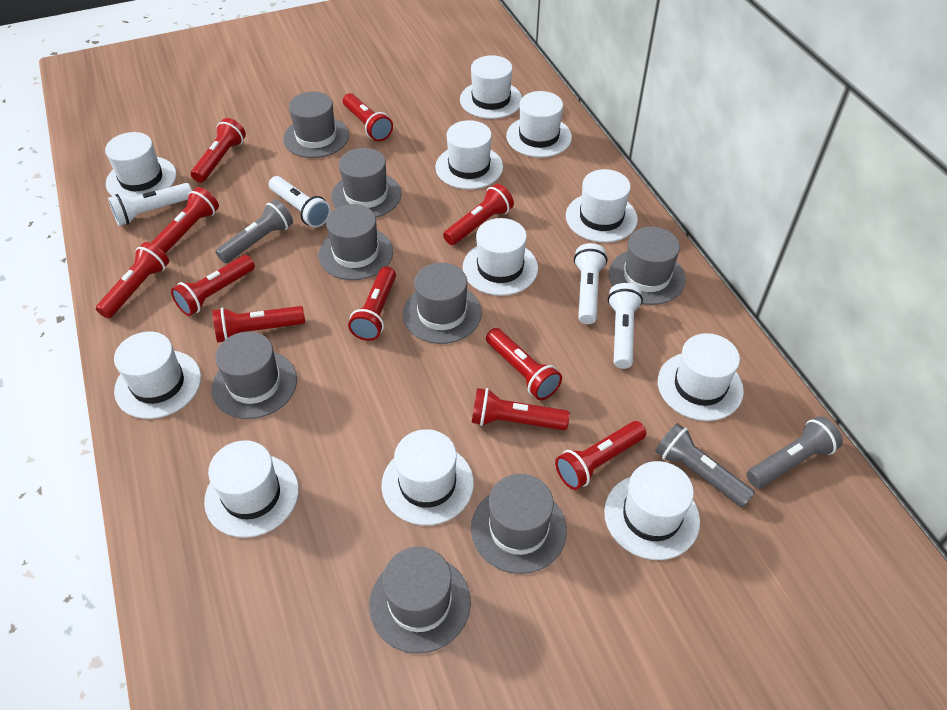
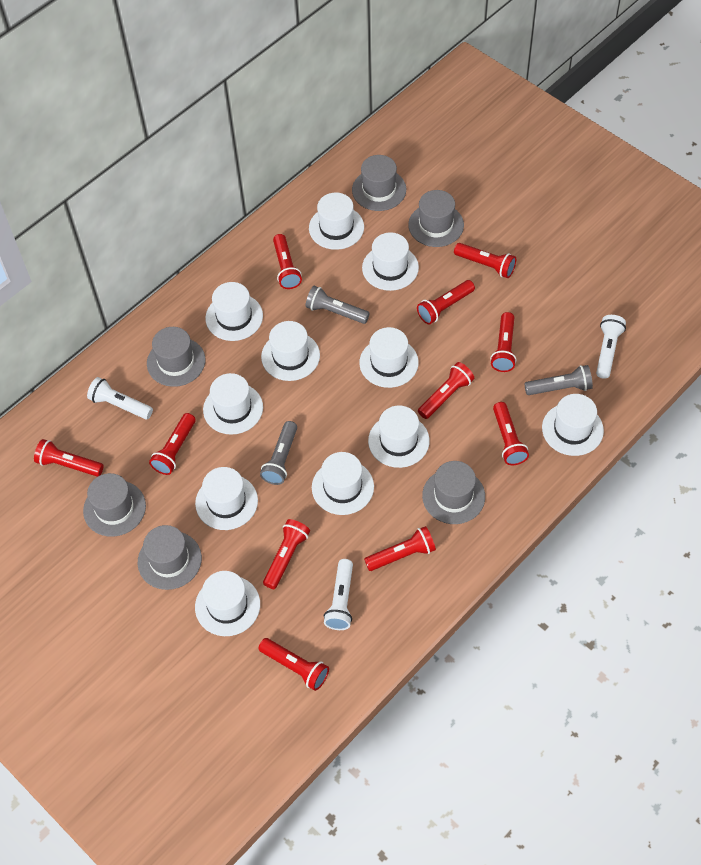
grey hat: 8 -> 6
white flashlight: 4 -> 3

